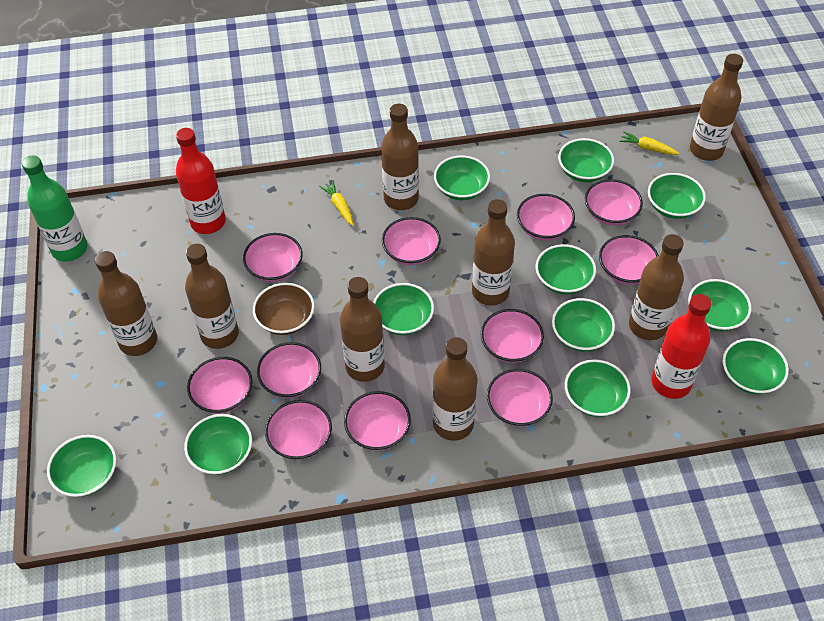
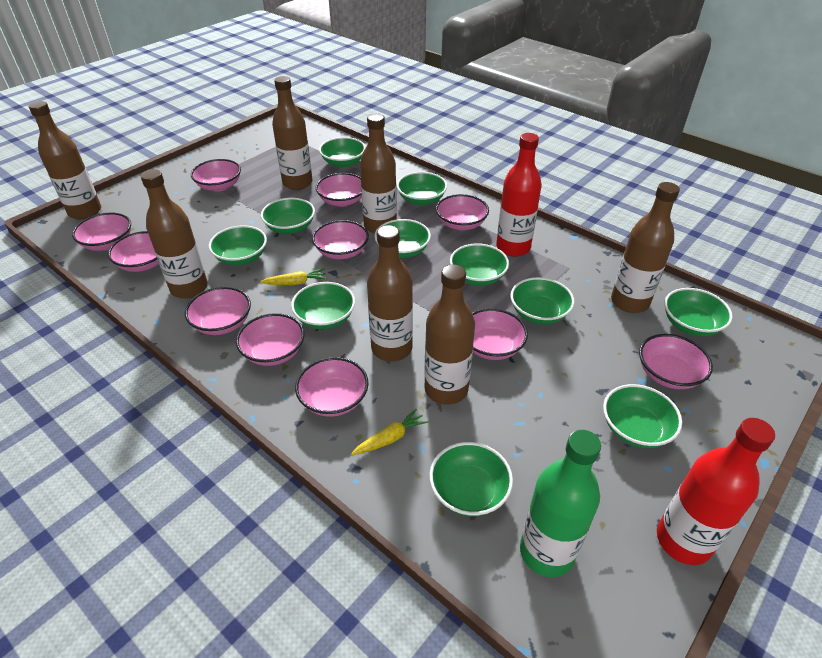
brown bottle: 8 -> 7
brown bowl: 1 -> 0

